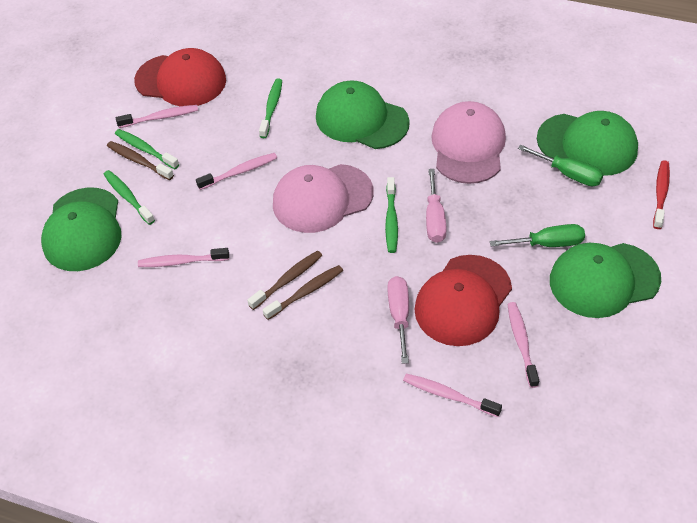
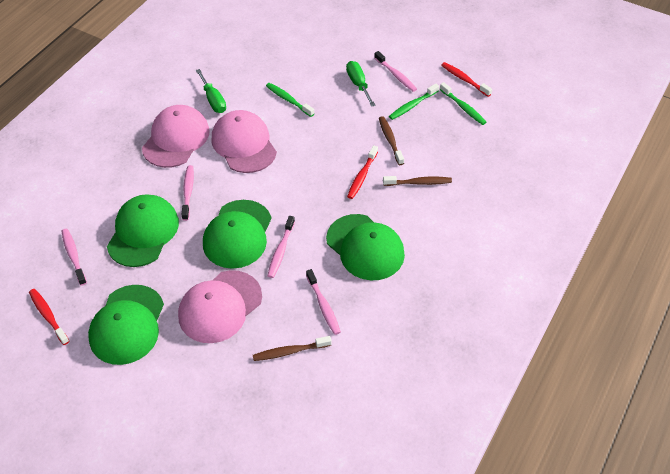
green toothbrush: 4 -> 3
pink cap: 2 -> 3
pink screwdriver: 2 -> 0
red cap: 2 -> 0
red toothbrush: 1 -> 3

